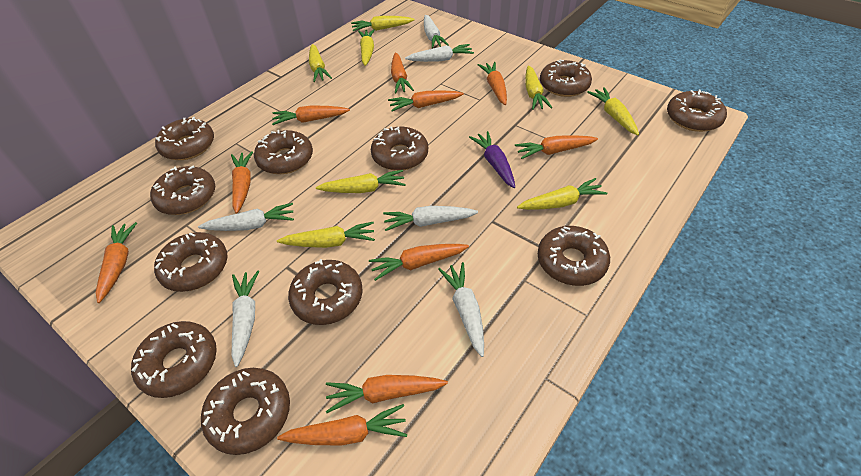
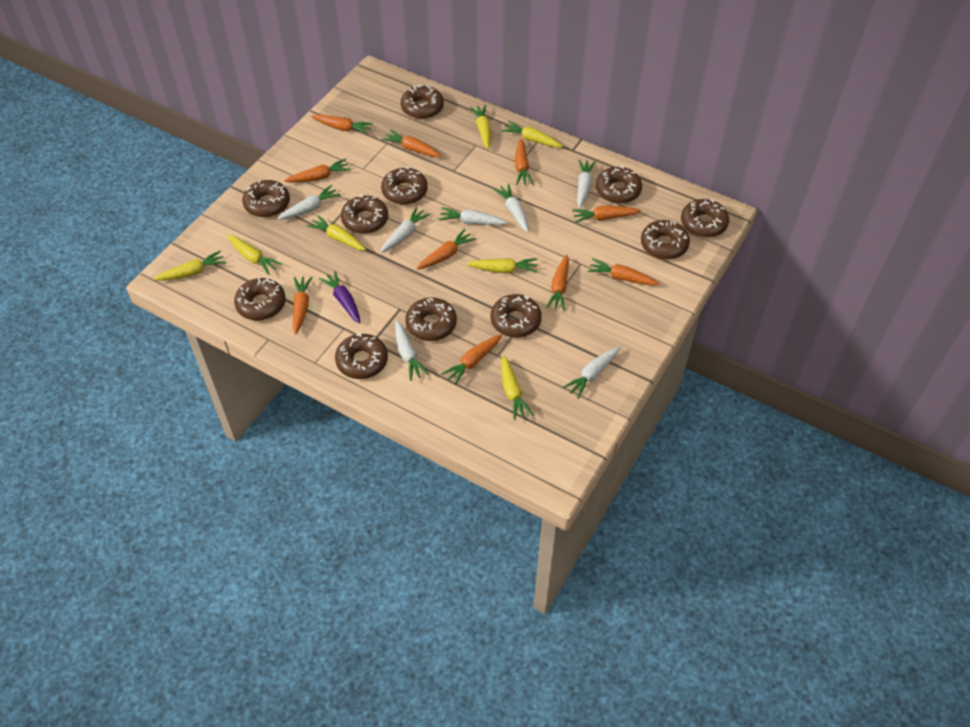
white carrot: 6 -> 7
yellow carrot: 8 -> 7

